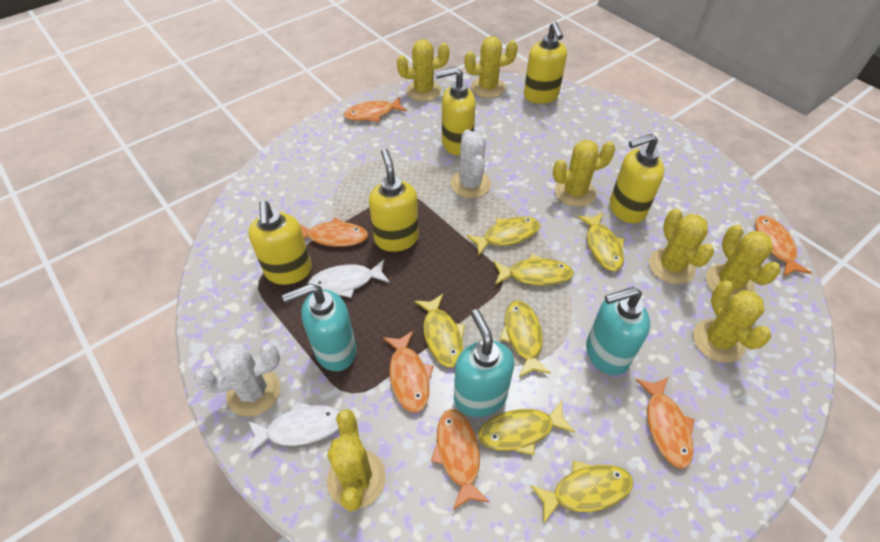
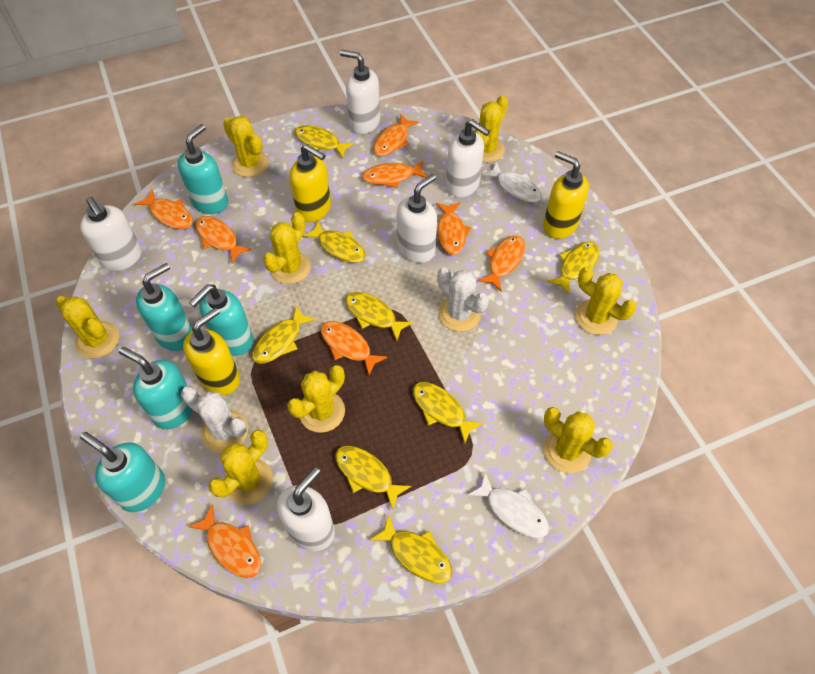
orange fish: 6 -> 8
turquoise soap dispenser: 3 -> 5
white soap dispenser: 0 -> 5
yellow cactus: 7 -> 8
yellow fish: 7 -> 8
yellow soap dispenser: 5 -> 3

